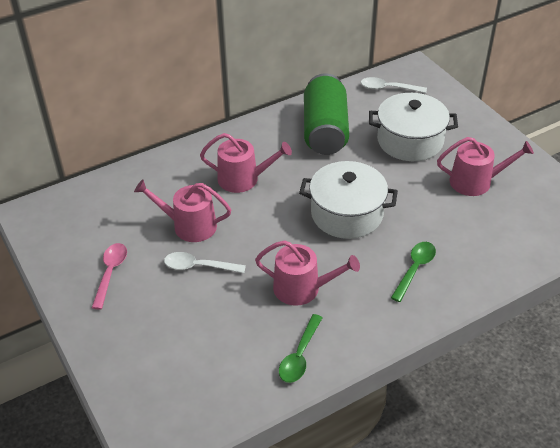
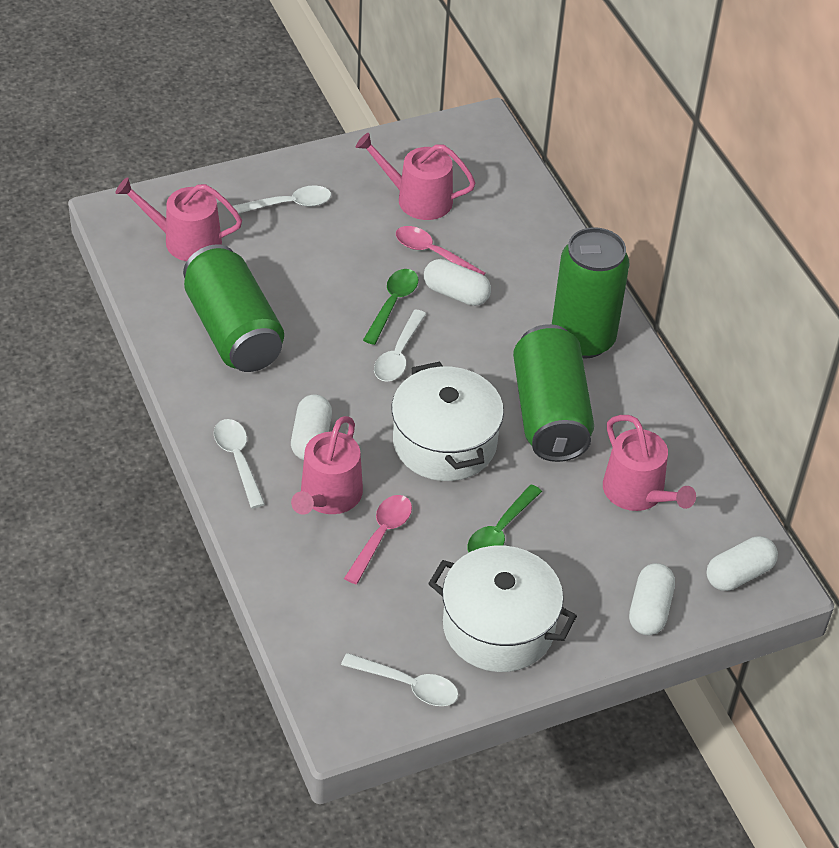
green can: 1 -> 3
pink spoon: 1 -> 2
white capsule: 0 -> 4
white spoon: 2 -> 4

